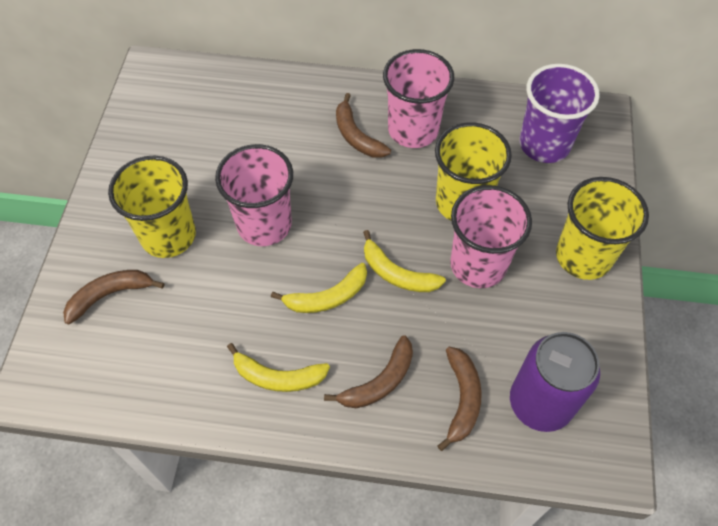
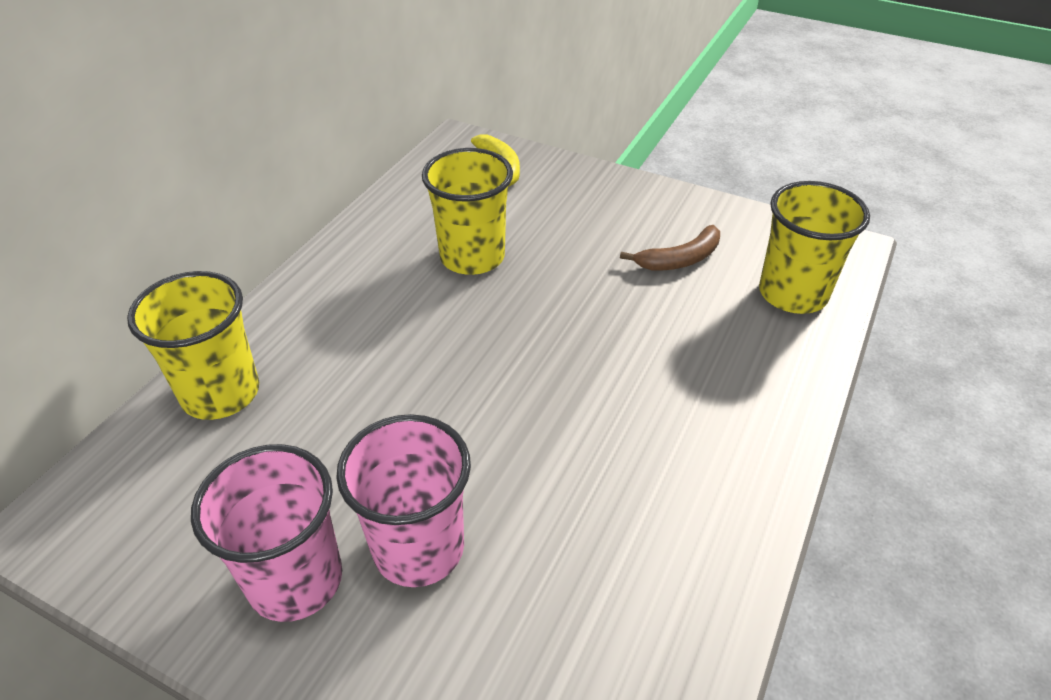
brown banana: 4 -> 1
pink cup: 3 -> 2
purple can: 1 -> 0
purple cup: 1 -> 0
yellow banana: 3 -> 1

